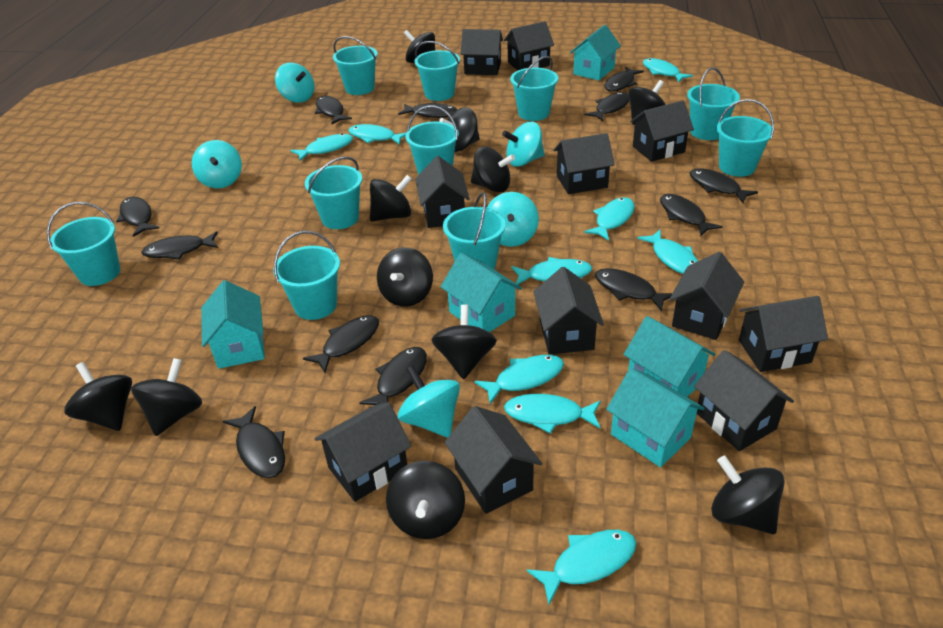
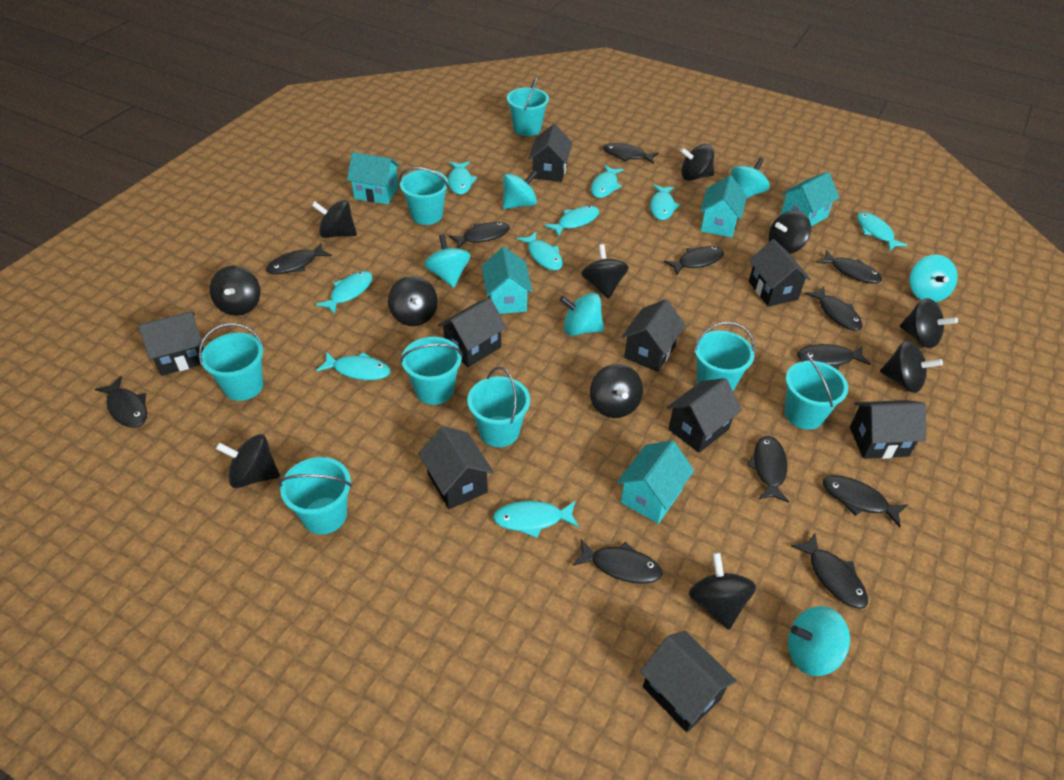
black house: 11 -> 9
turquoise bucket: 10 -> 8
turquoise spinning top: 5 -> 6

